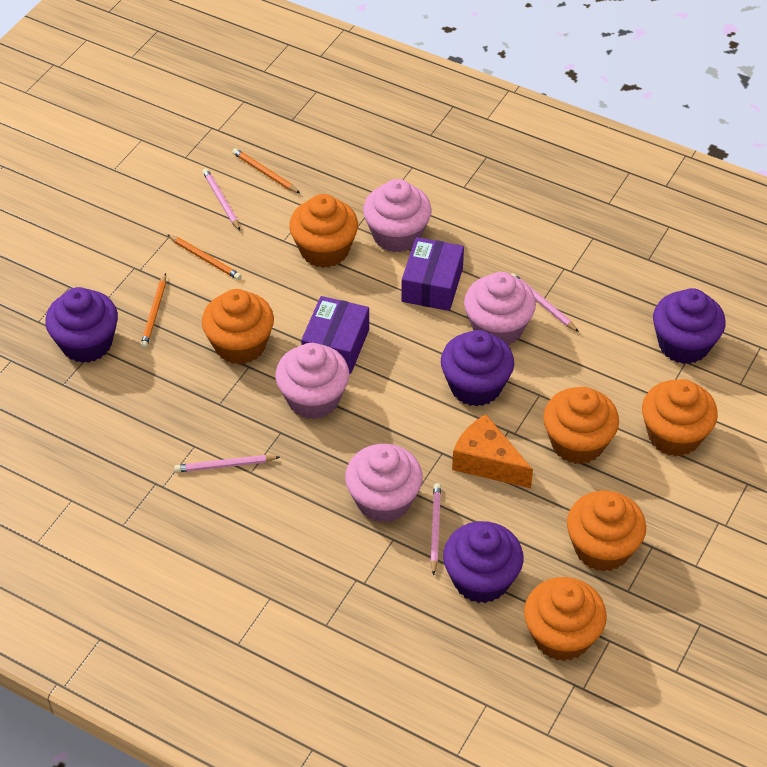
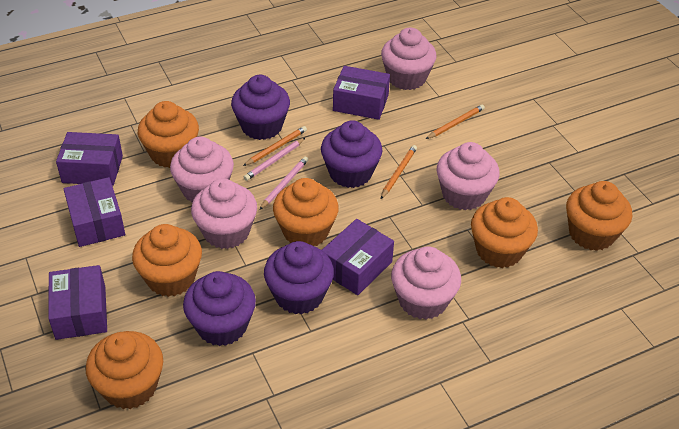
orange cheese: 1 -> 0
pink cupcake: 4 -> 5
pink pencil: 4 -> 2
purple box: 2 -> 5

